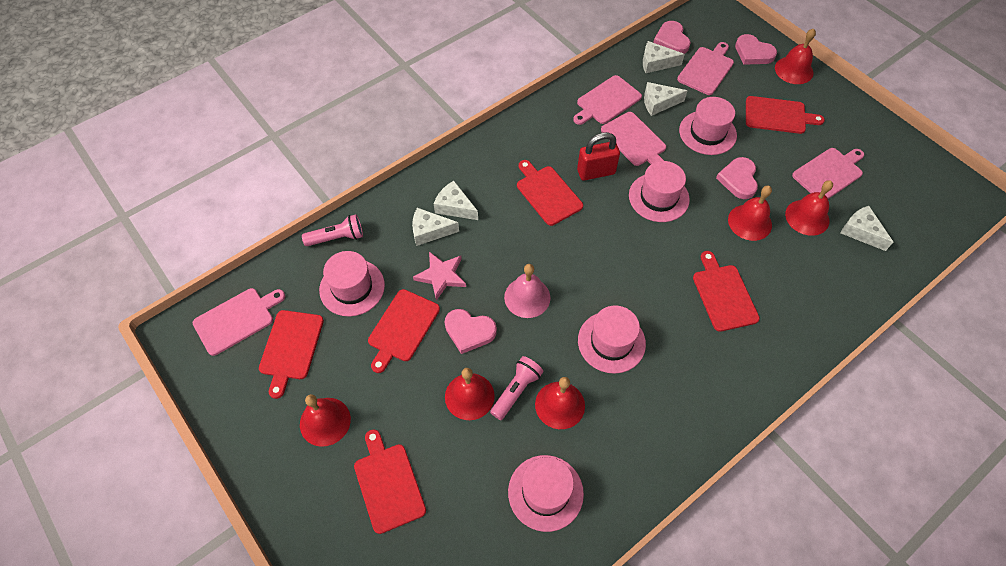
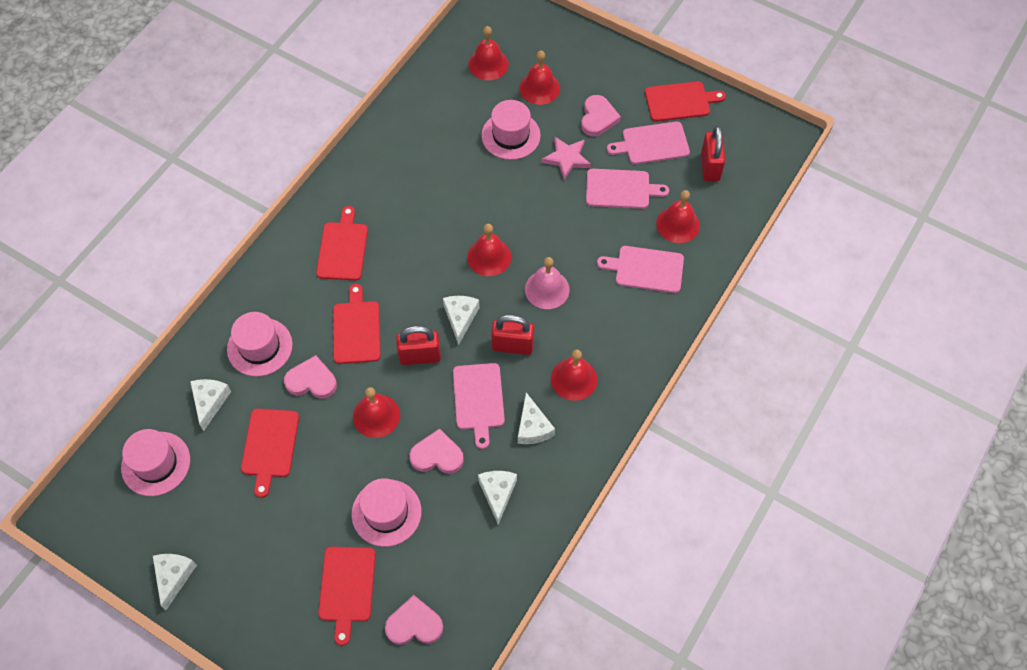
pink cutting board: 5 -> 4
pink flashlight: 2 -> 0
pink hat: 5 -> 4
red cutting board: 6 -> 5
red padlock: 1 -> 3

